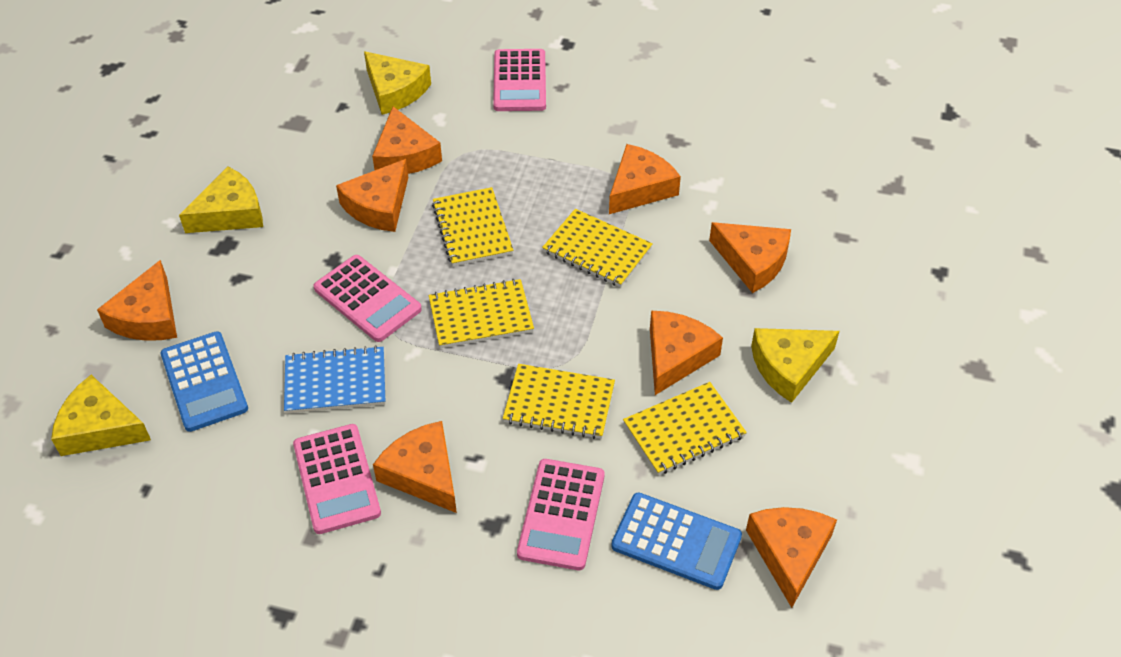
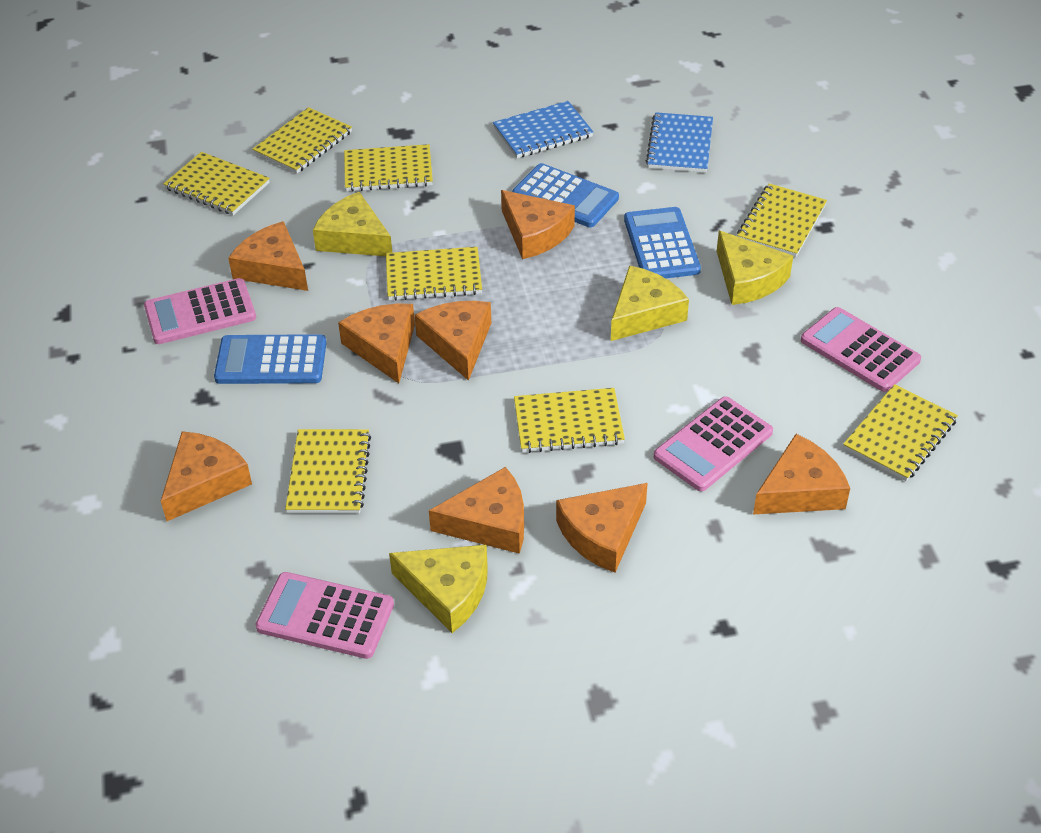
blue calculator: 2 -> 3
blue notebook: 1 -> 2
yellow notebook: 5 -> 8

